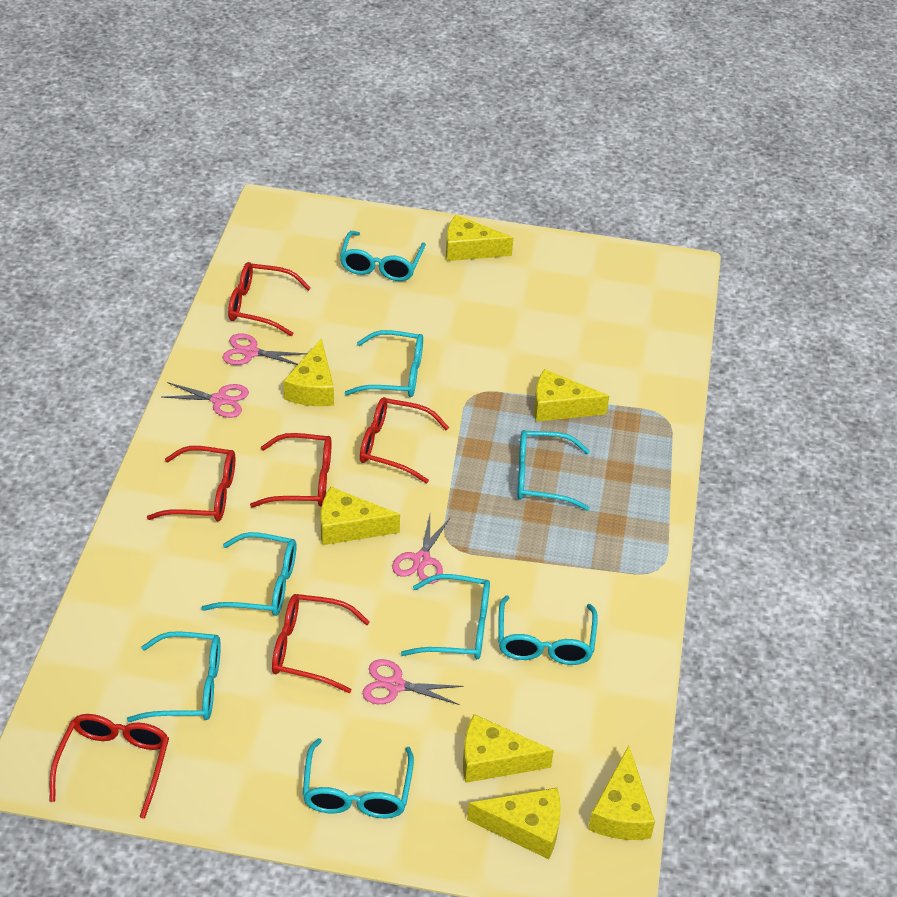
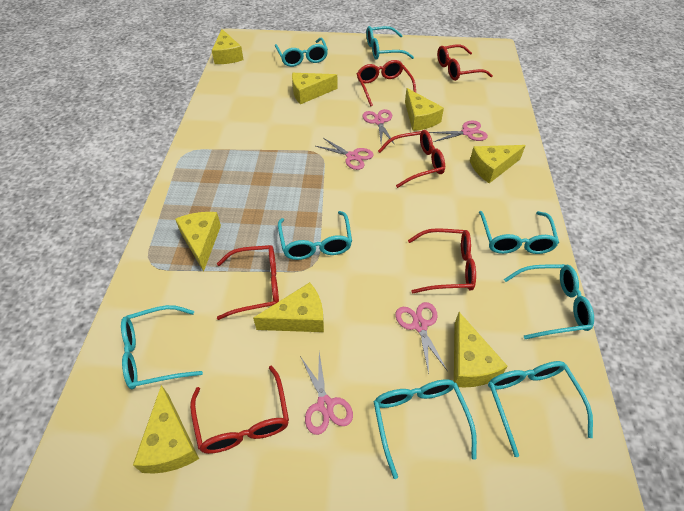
pink scissors: 4 -> 5
yellow cheese: 7 -> 8

